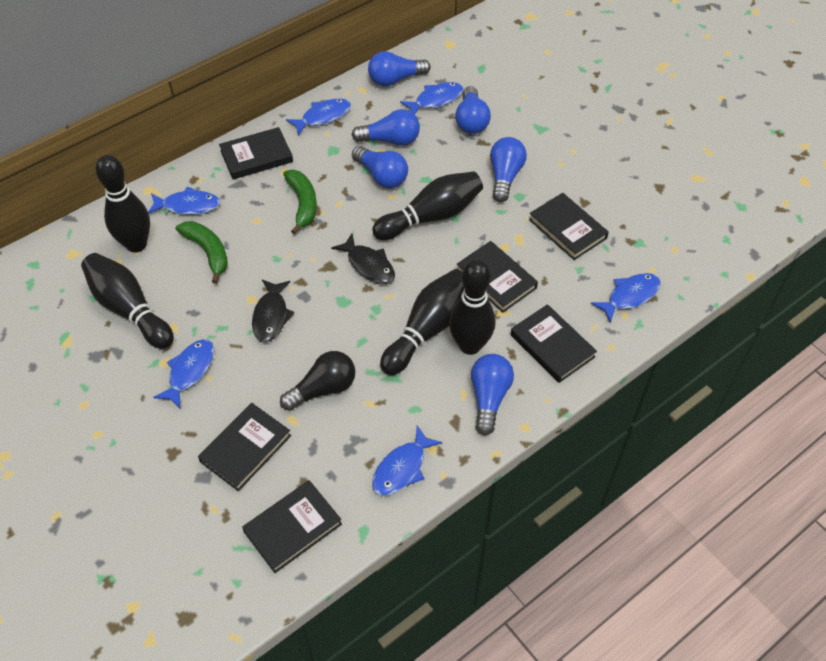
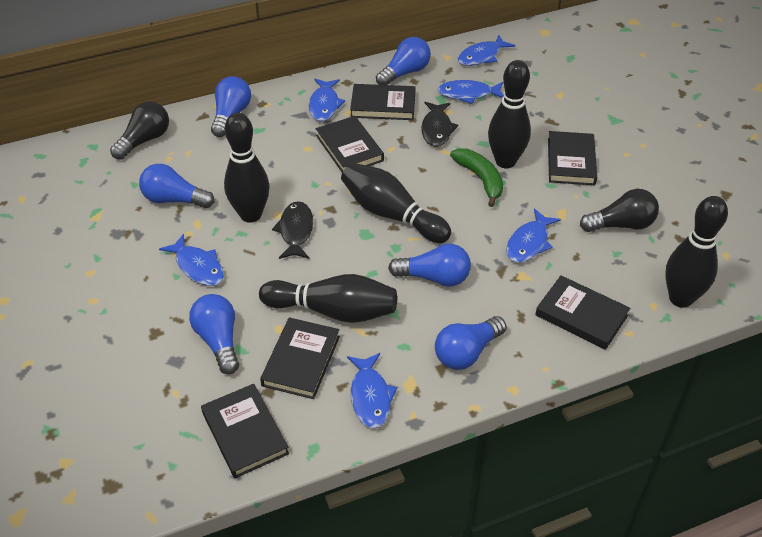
black light bulb: 1 -> 2
green banana: 2 -> 1

